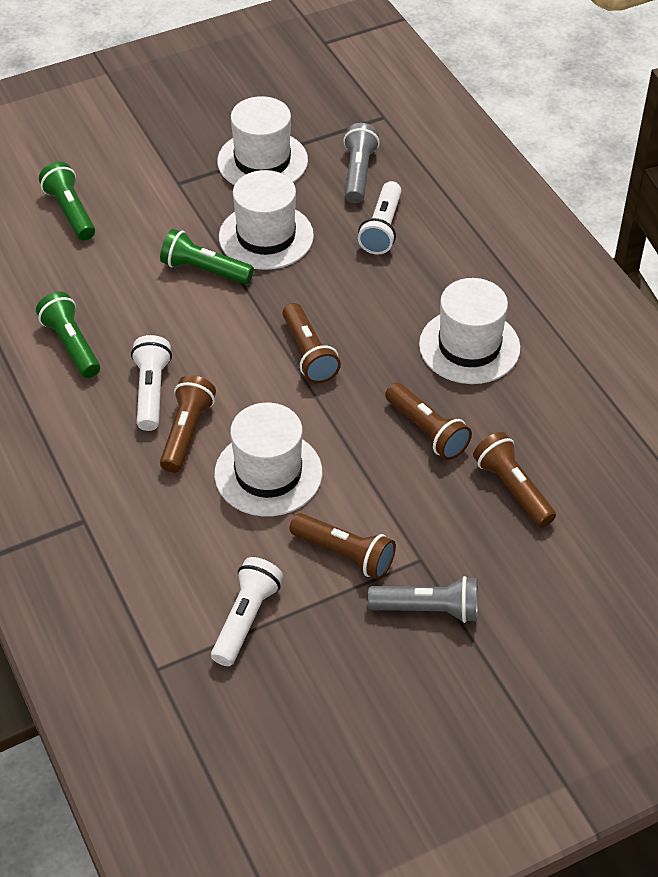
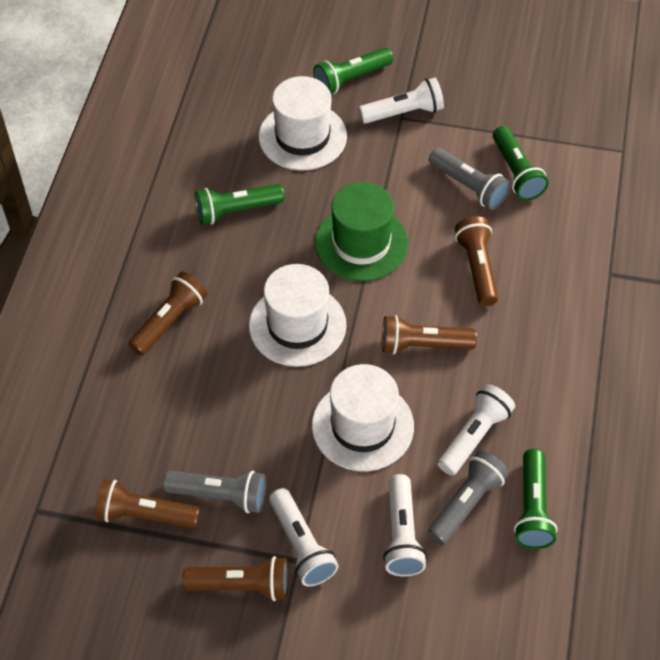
green flashlight: 3 -> 4
green hat: 0 -> 1
grey flashlight: 2 -> 3
white flashlight: 3 -> 4
white hat: 4 -> 3

